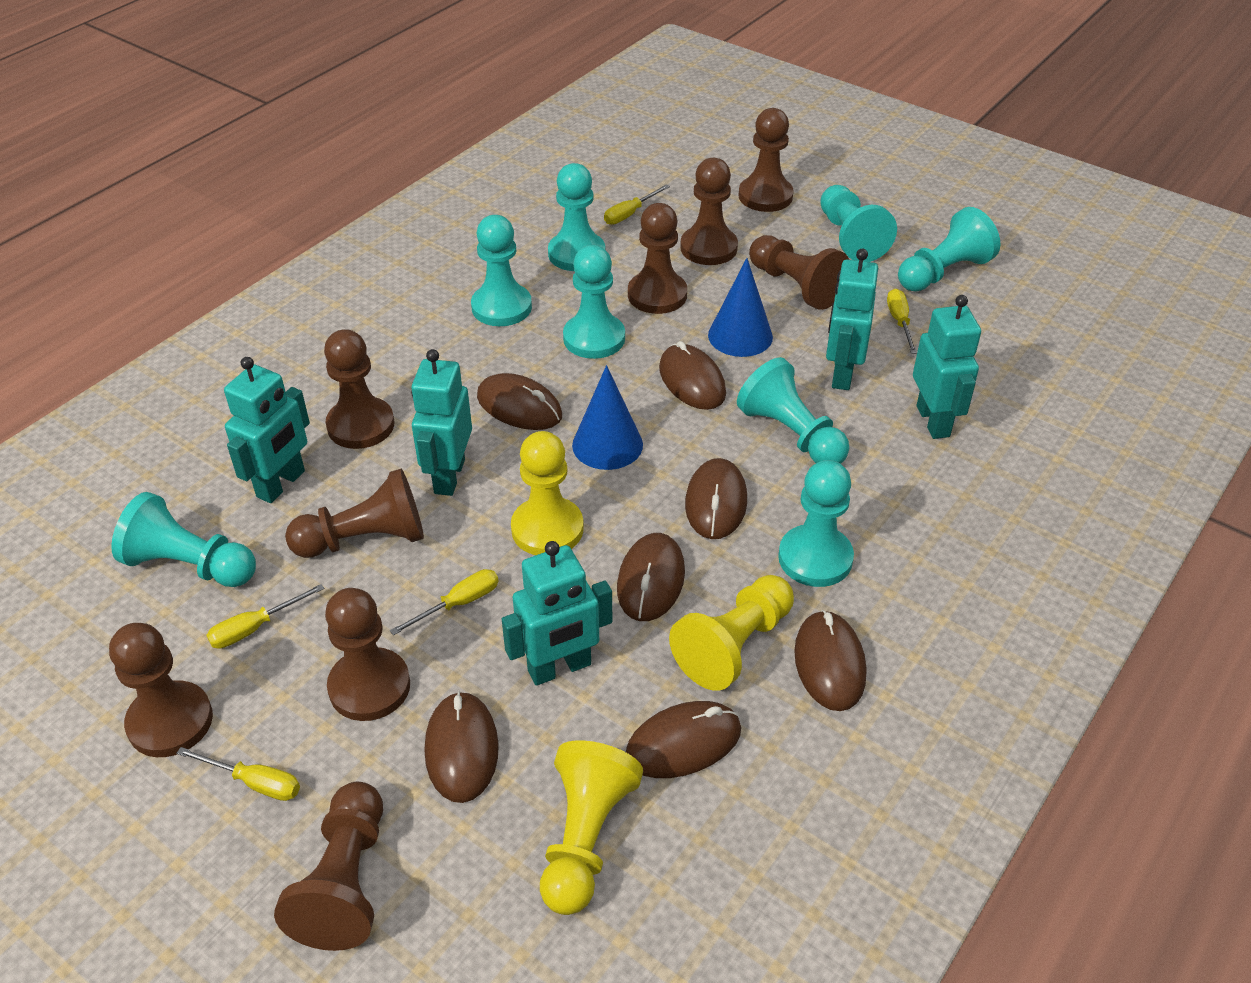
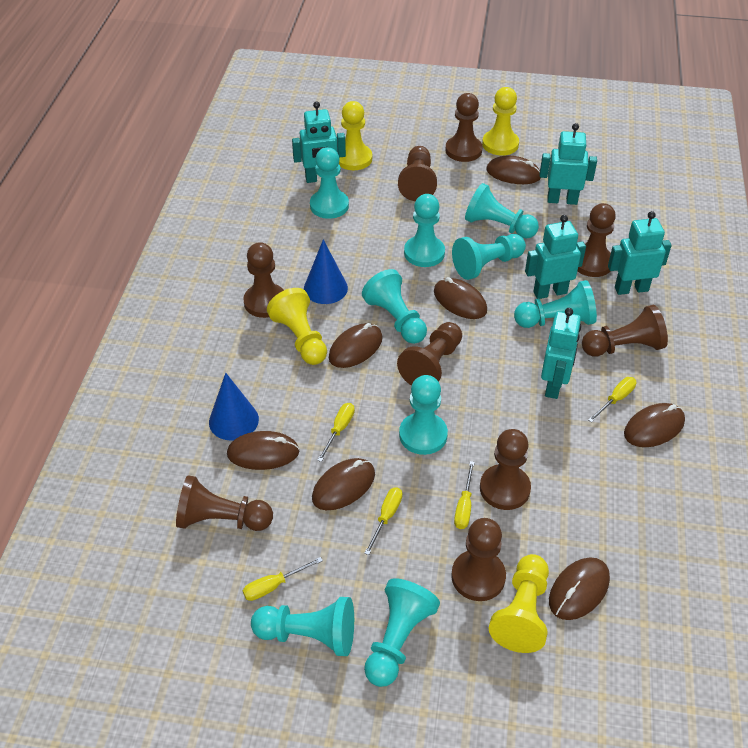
turquoise pawn: 8 -> 9
yellow pawn: 3 -> 4

